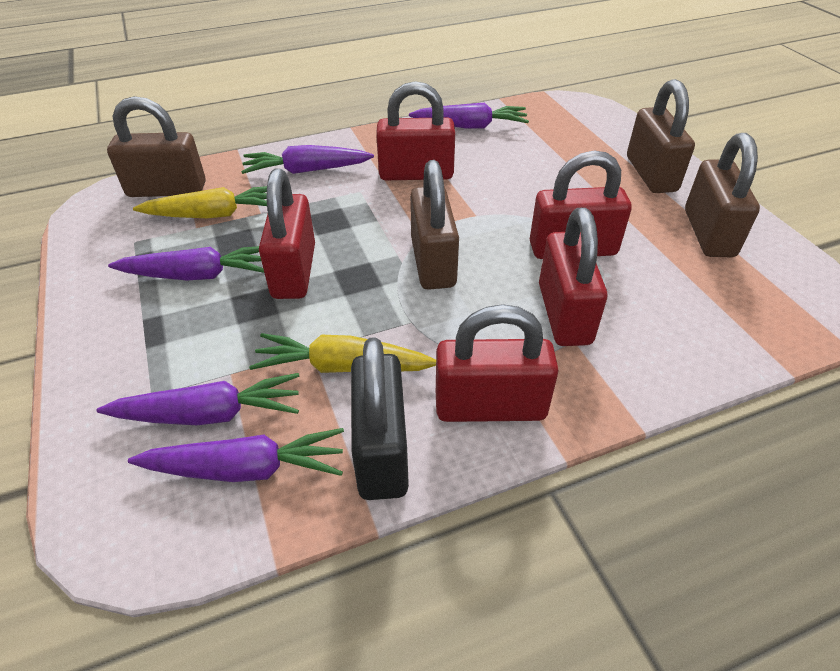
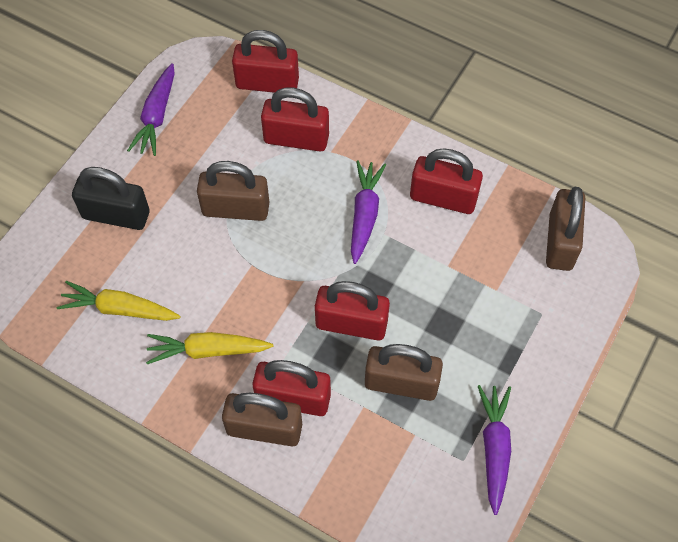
purple carrot: 5 -> 3

